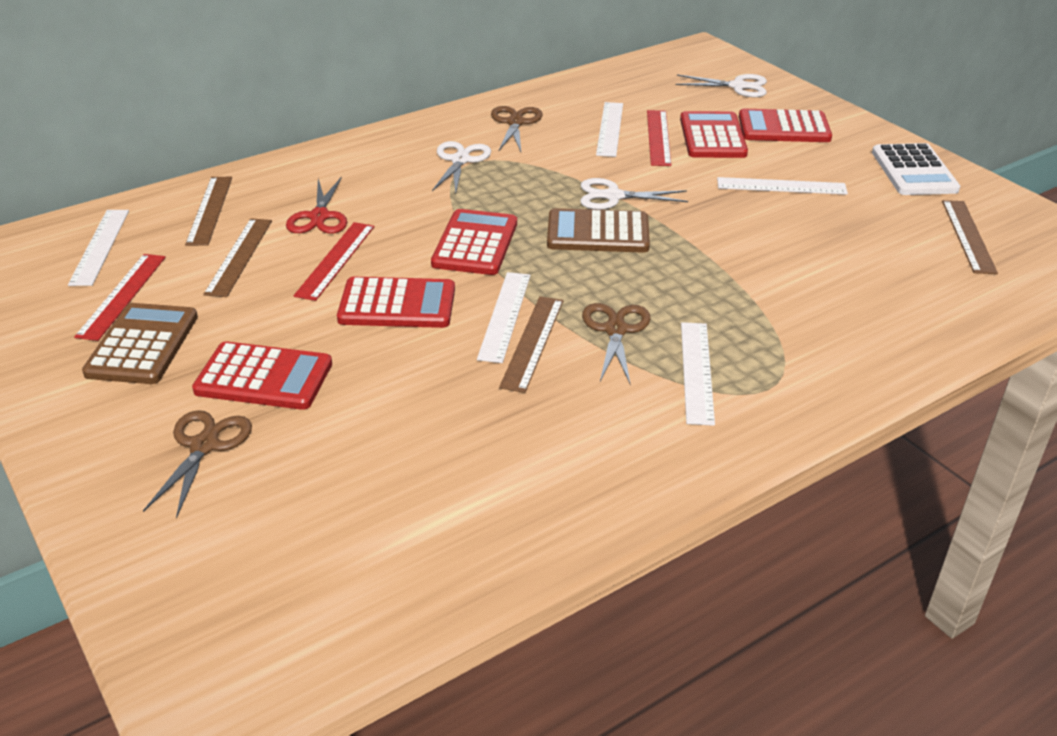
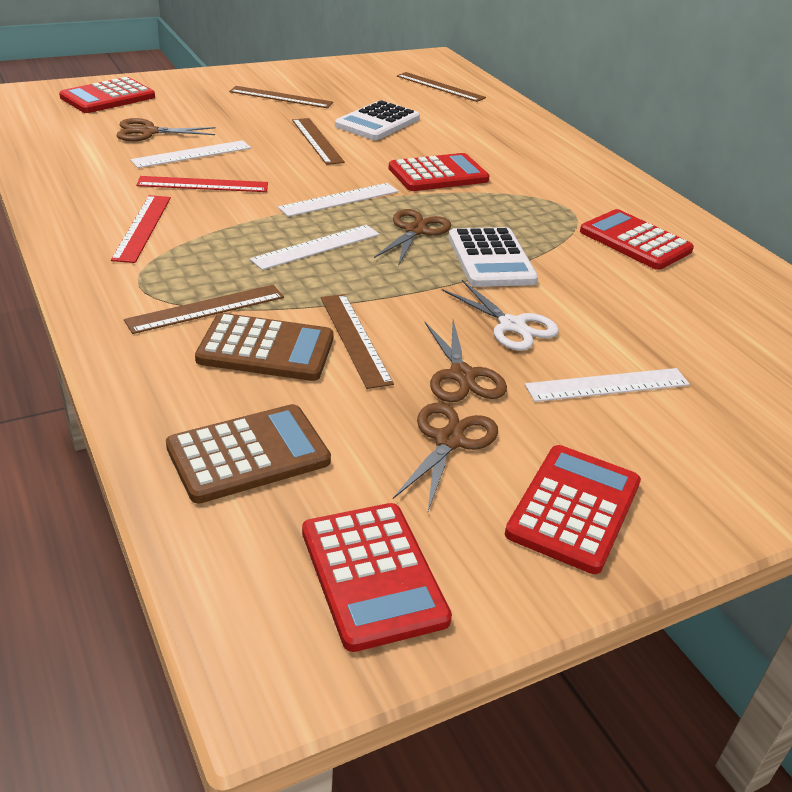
brown ruler: 4 -> 5
brown scissors: 3 -> 4
red ruler: 3 -> 2
red scissors: 1 -> 0
white calculator: 1 -> 2
white ruler: 5 -> 4
white scissors: 3 -> 1

